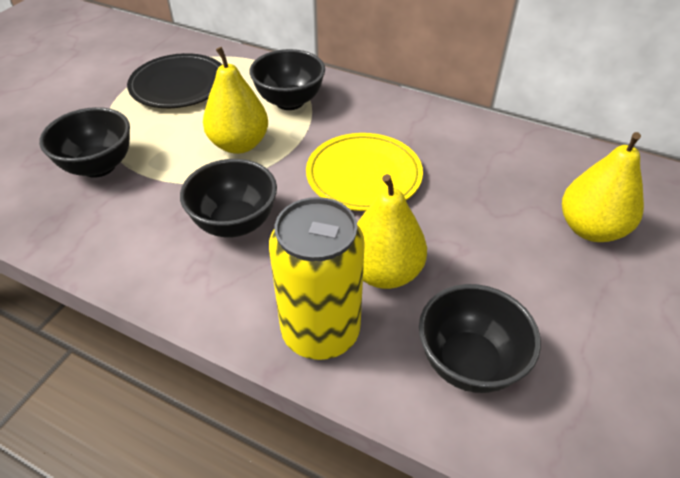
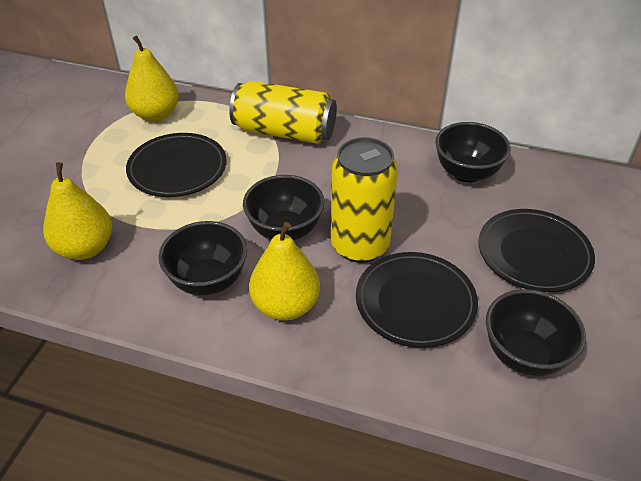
black plate: 1 -> 3
yellow can: 1 -> 2
yellow plate: 1 -> 0

